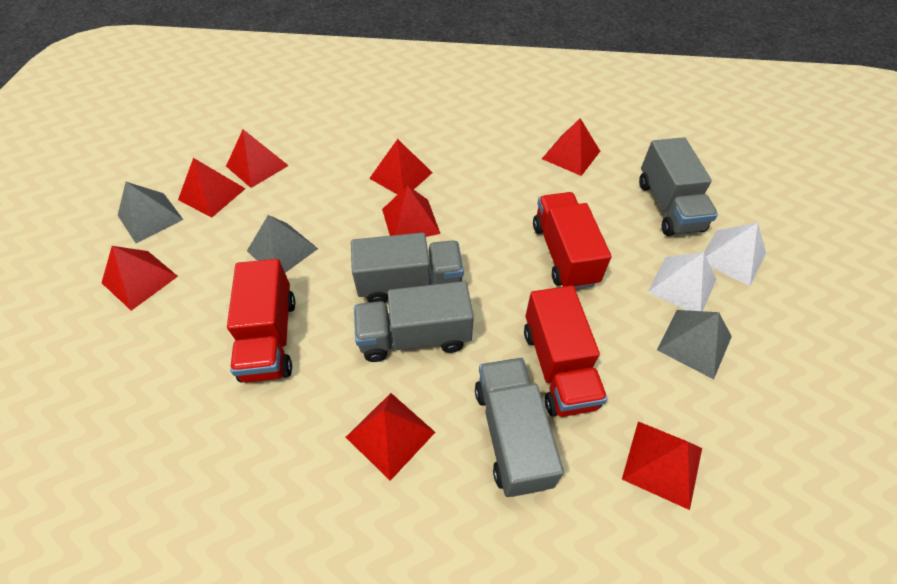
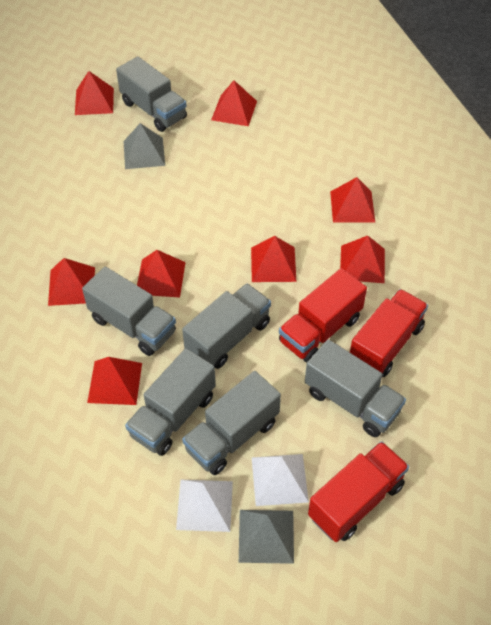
grey pyramid: 3 -> 2
grey truck: 4 -> 6

